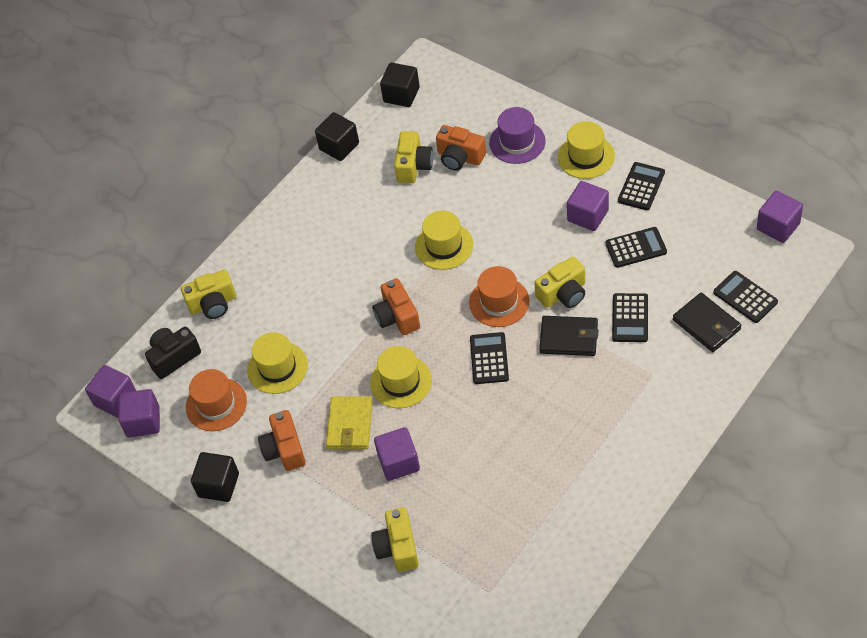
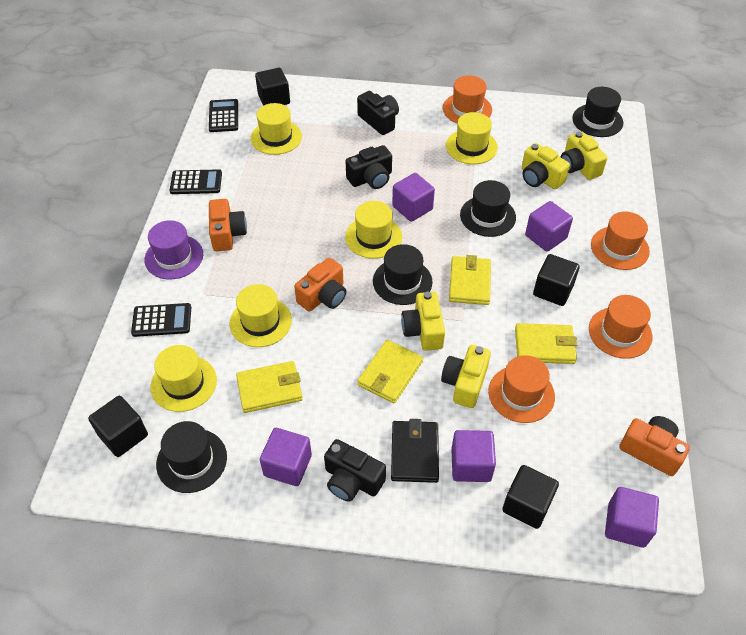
black calculator: 5 -> 3
black camera: 1 -> 3
black cube: 3 -> 4
black hat: 0 -> 4
black wallet: 2 -> 1
orange hat: 2 -> 4
yellow hat: 4 -> 5
yellow wallet: 1 -> 4

